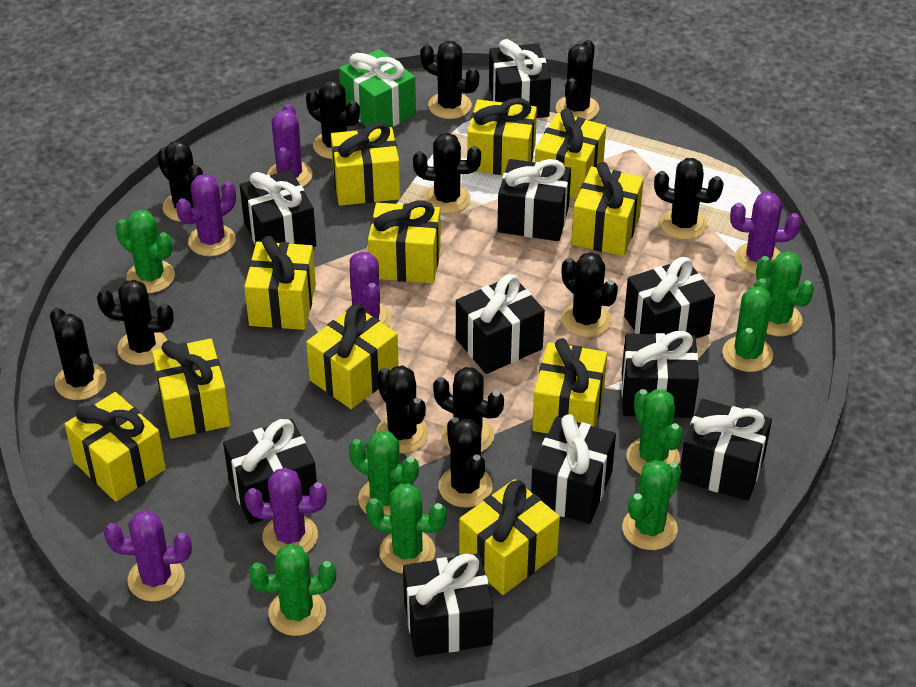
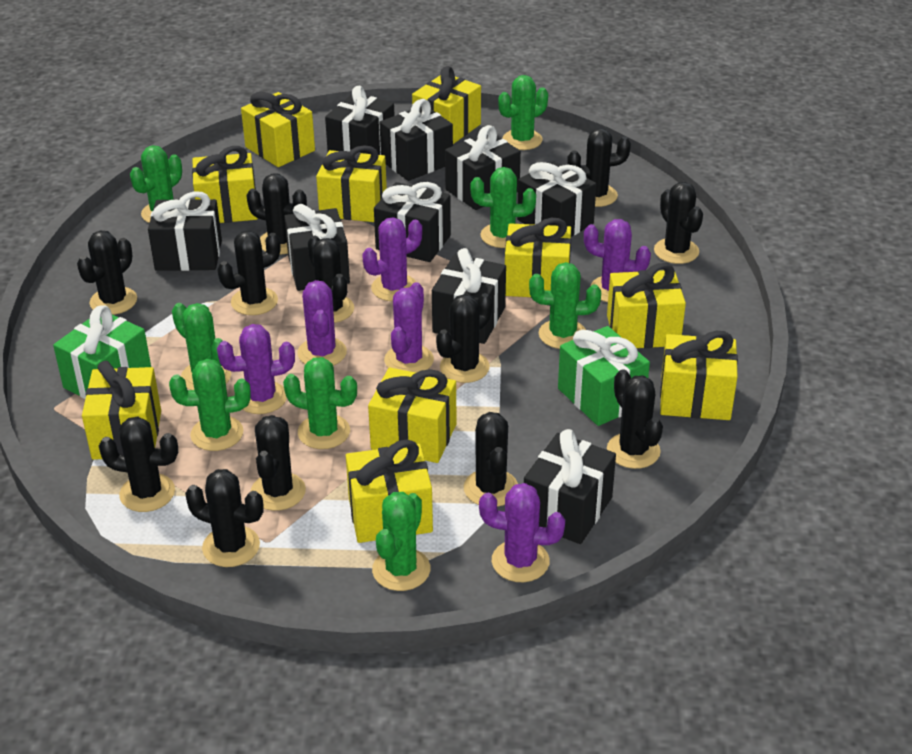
black gift: 10 -> 9
green gift: 1 -> 2
yellow gift: 11 -> 10

